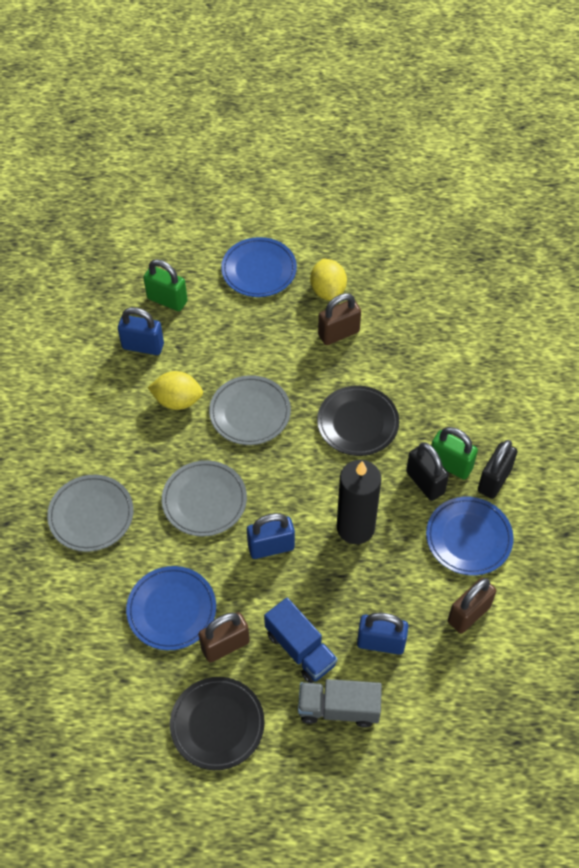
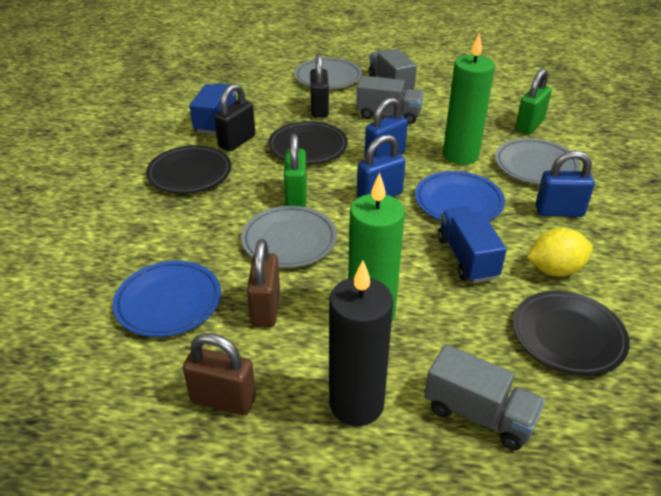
black plate: 2 -> 3
blue plate: 3 -> 2
blue truck: 1 -> 2
brown padlock: 3 -> 2
green candle: 0 -> 2
grey truck: 1 -> 3
yellow lemon: 2 -> 1

